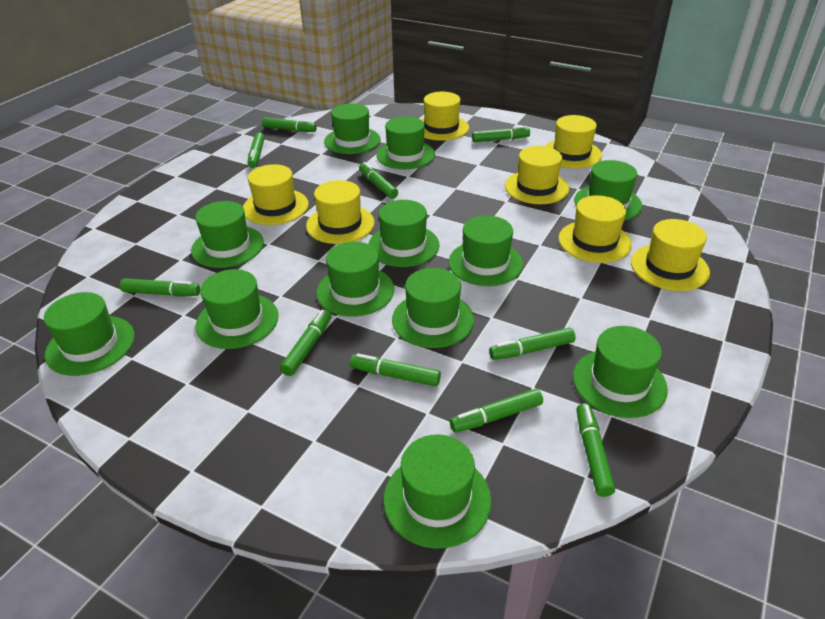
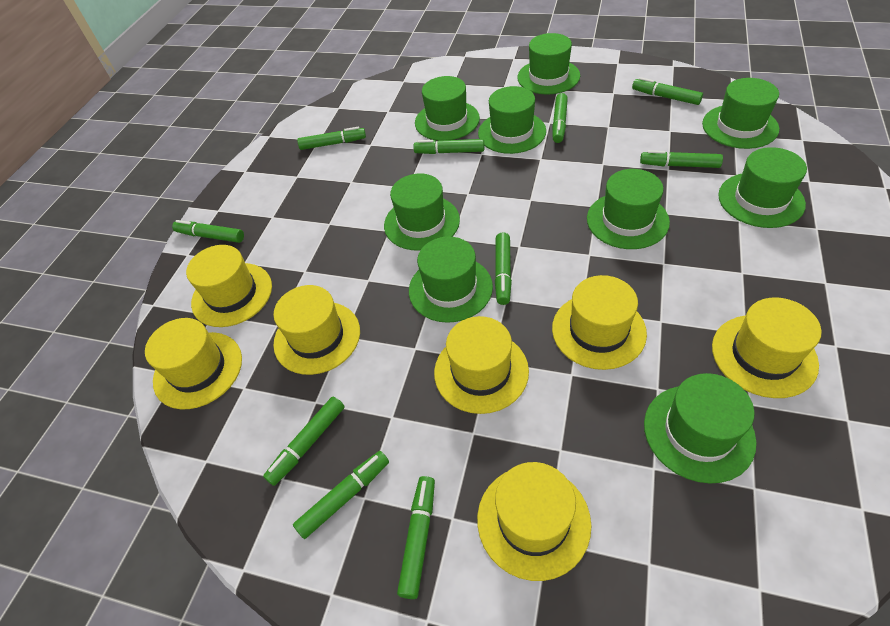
green hat: 12 -> 9

